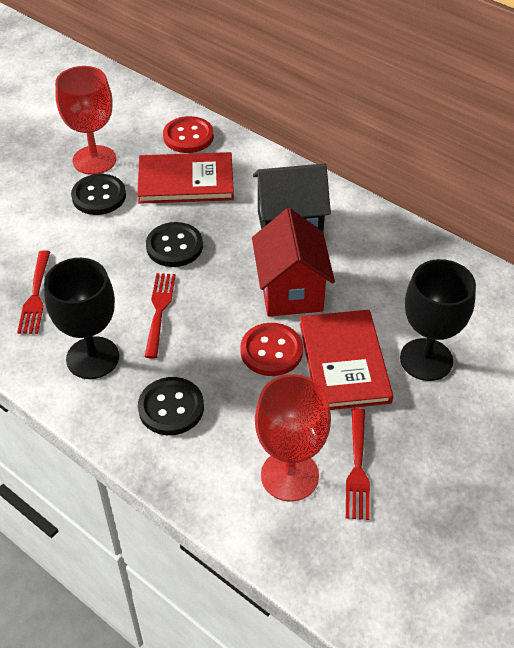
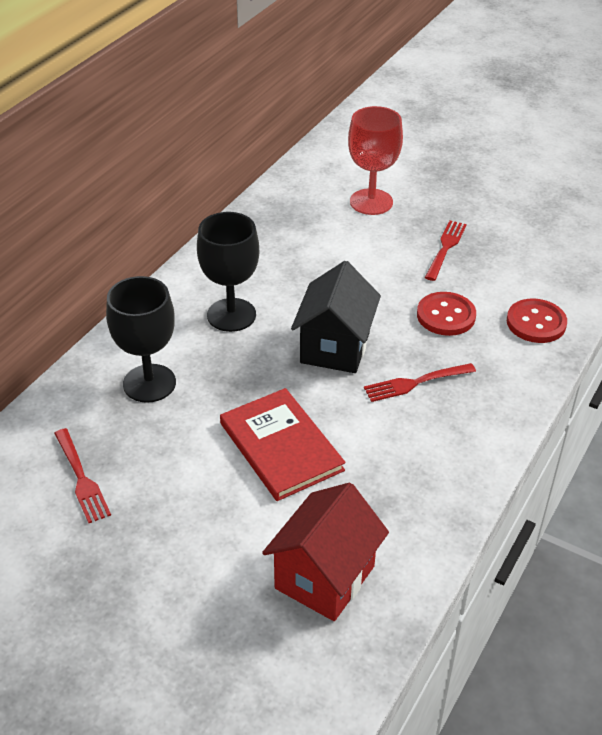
black button: 3 -> 0
red book: 2 -> 1
red goblet: 2 -> 1

